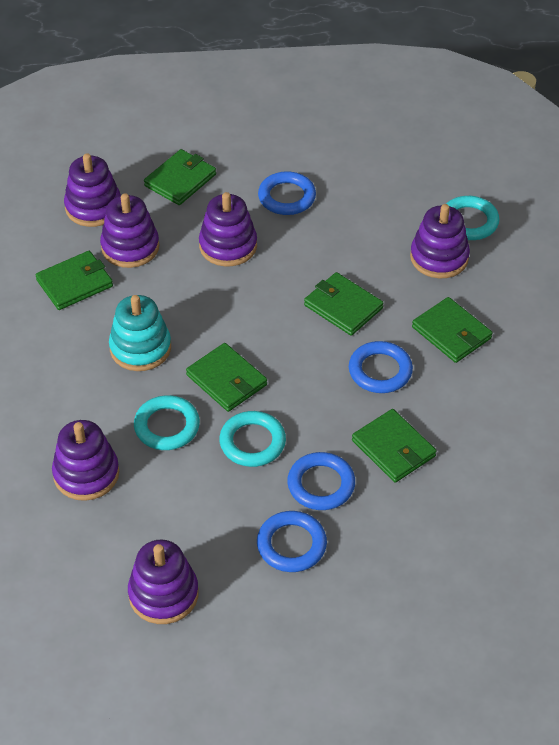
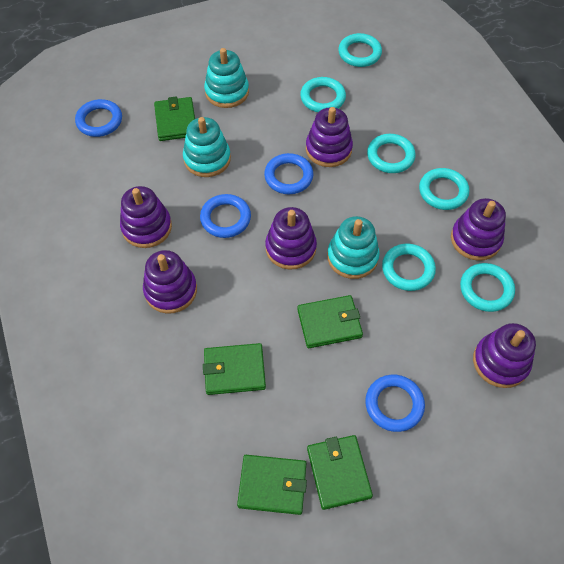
green wallet: 6 -> 5
turquoise ring: 3 -> 6
turquoise stacking toy: 1 -> 3

